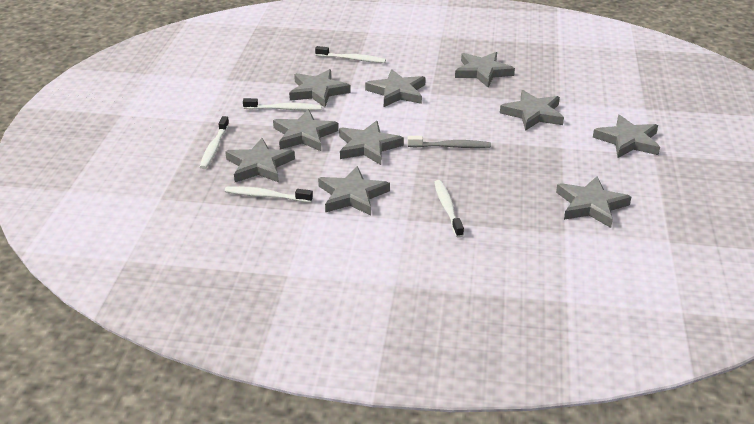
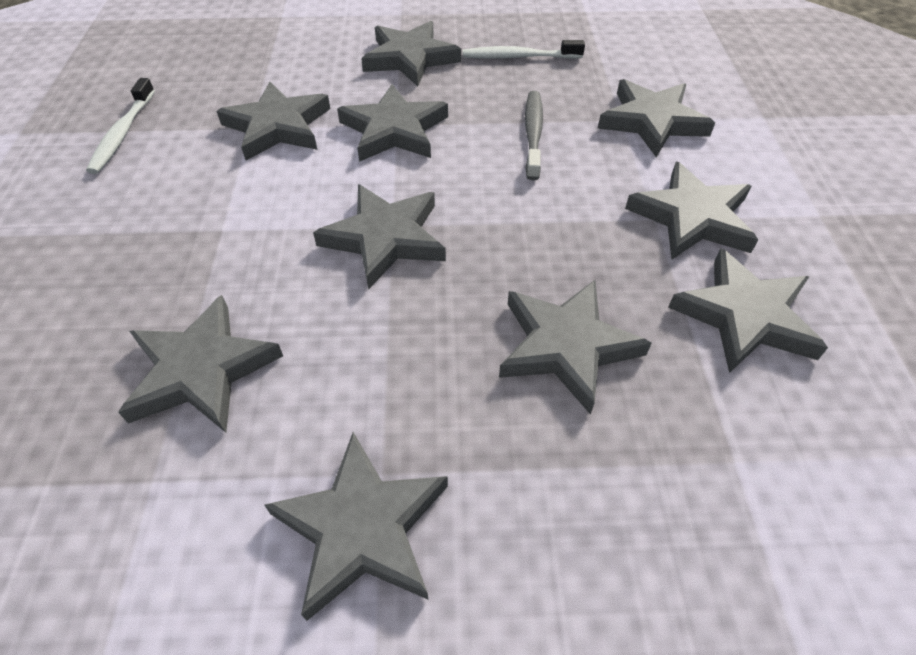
white toothbrush: 5 -> 2

